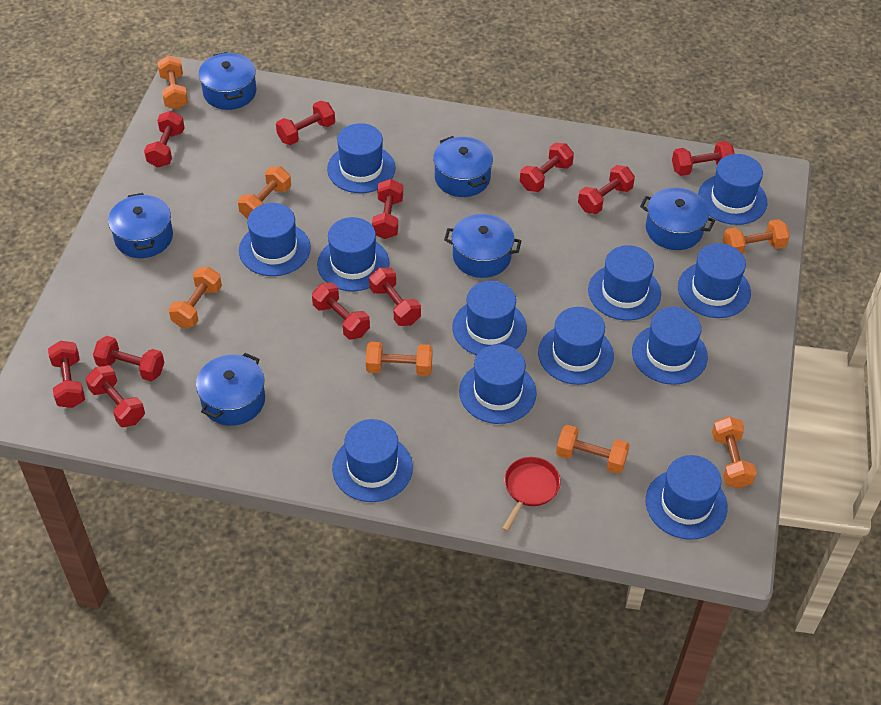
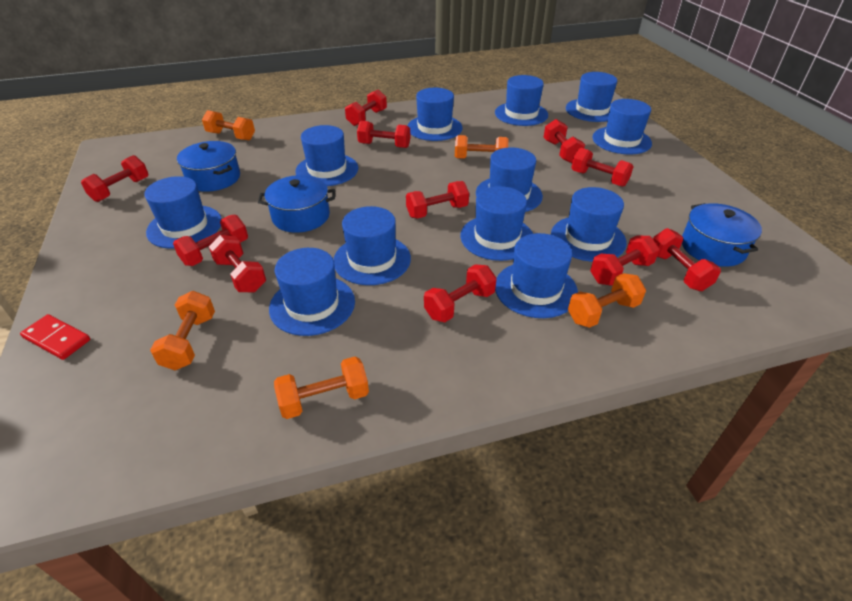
blue pot: 6 -> 3
orange dumbbell: 7 -> 5
red domino: 0 -> 1
red pan: 1 -> 0

